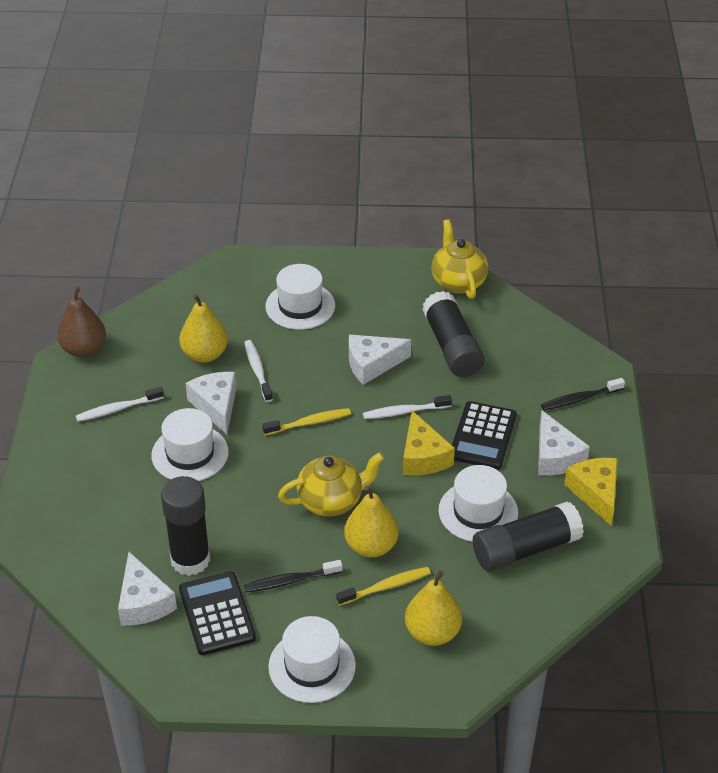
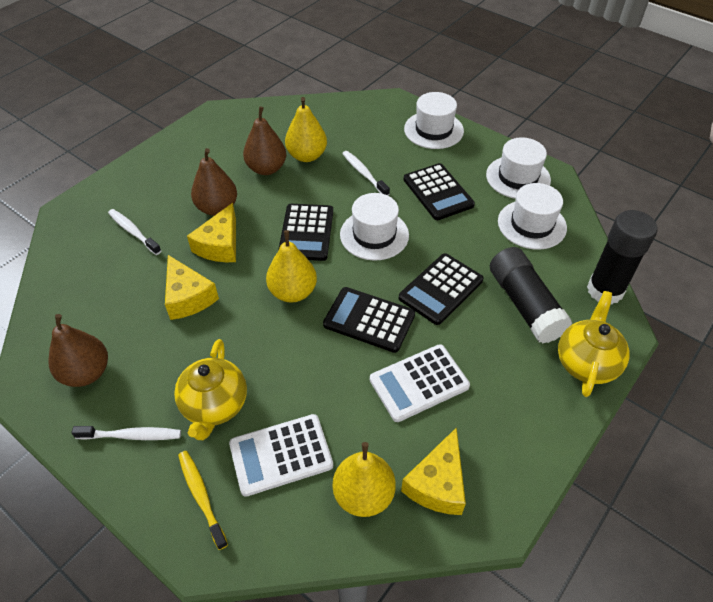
black calculator: 2 -> 4
black glue stick: 3 -> 2
black toothbrush: 2 -> 0
brown pear: 1 -> 3
white calculator: 0 -> 2
white cheese: 4 -> 0
yellow cheese: 2 -> 3
yellow toothbrush: 2 -> 1

